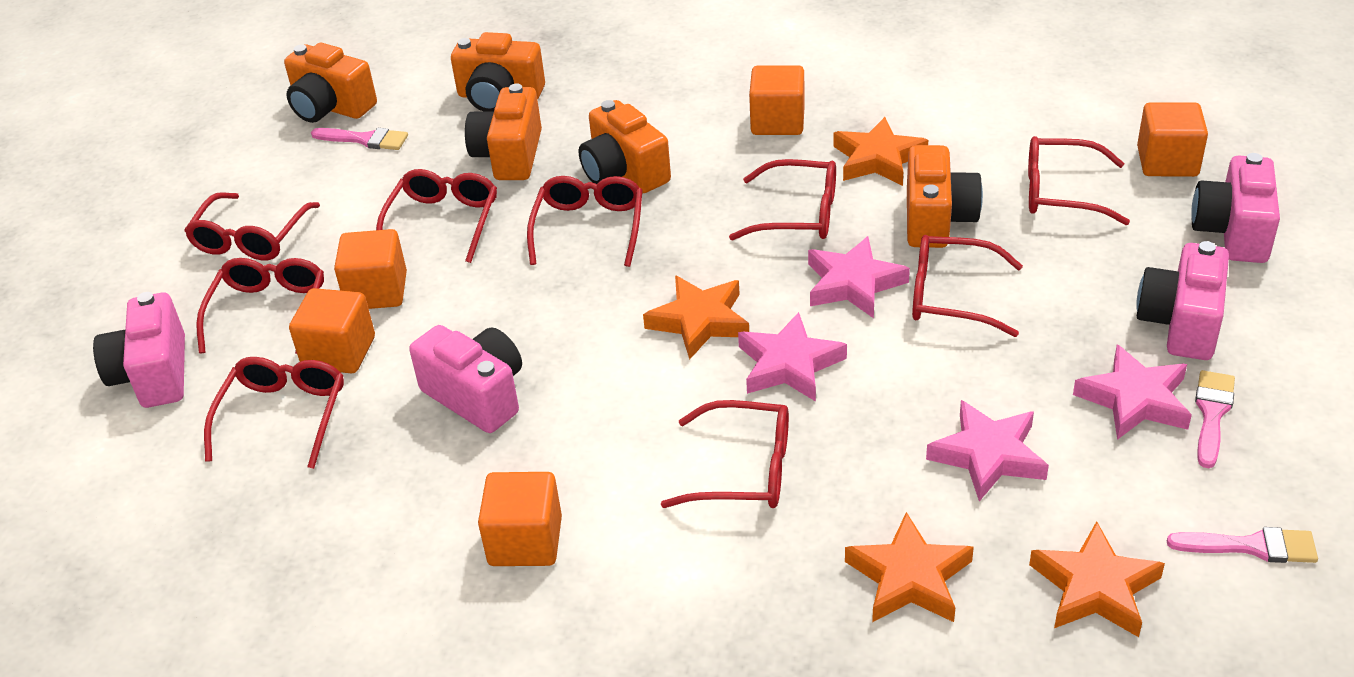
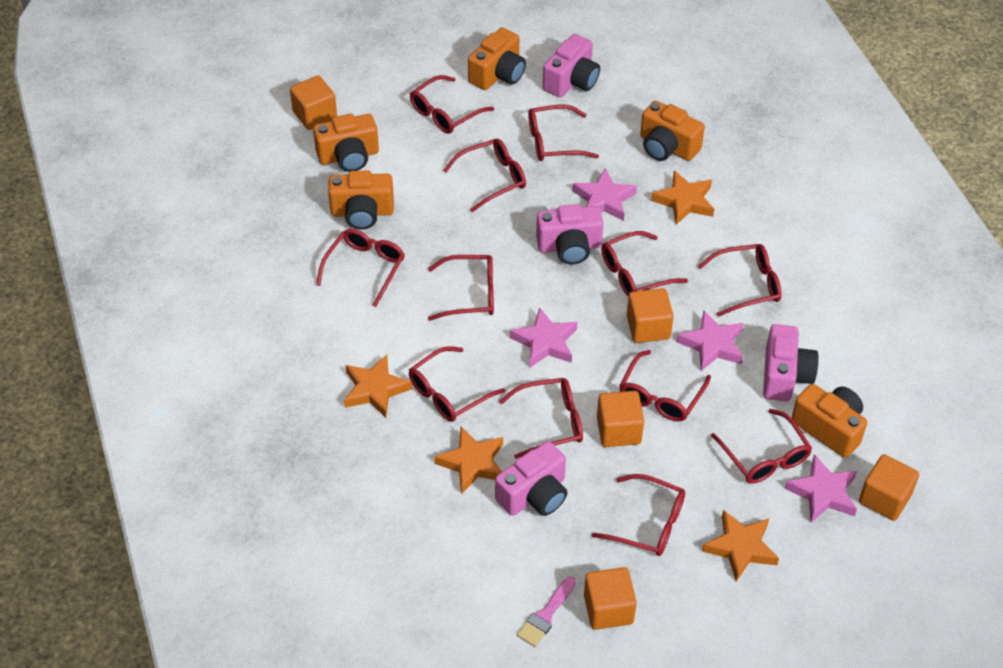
pink brush: 3 -> 1
red glasses: 9 -> 12

